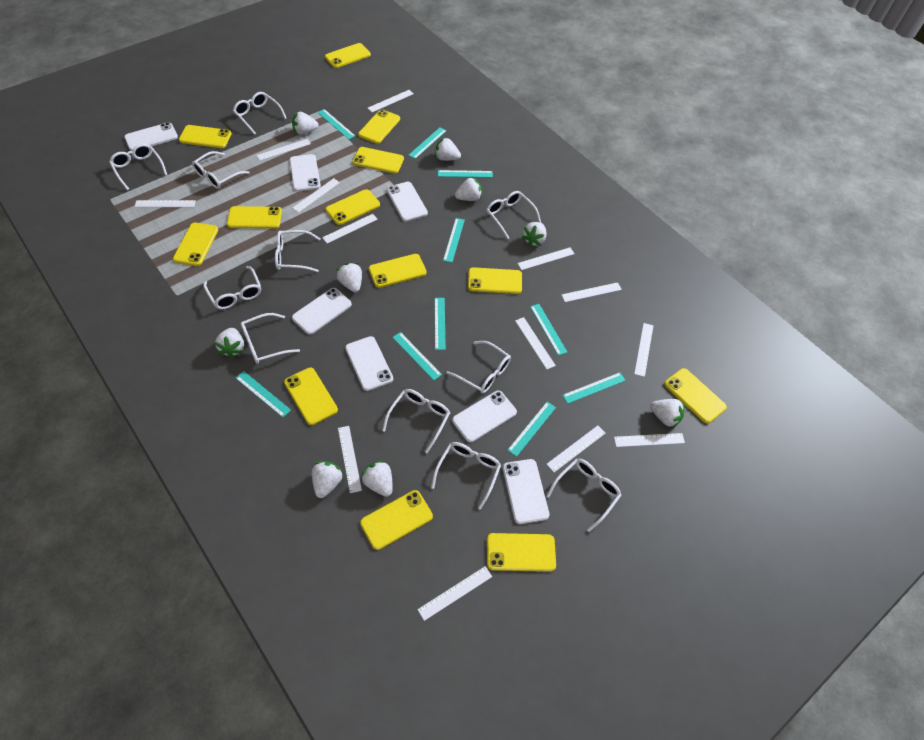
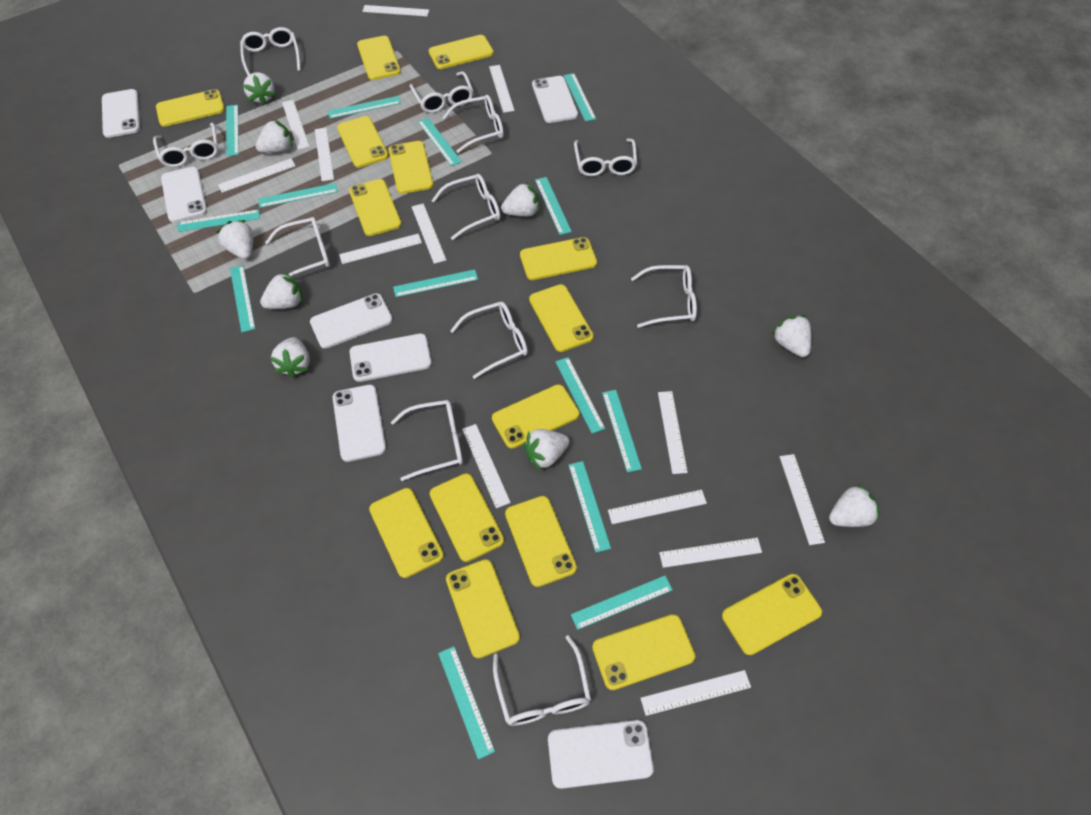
turquoise ruler: 10 -> 14
yellow phone: 13 -> 15

